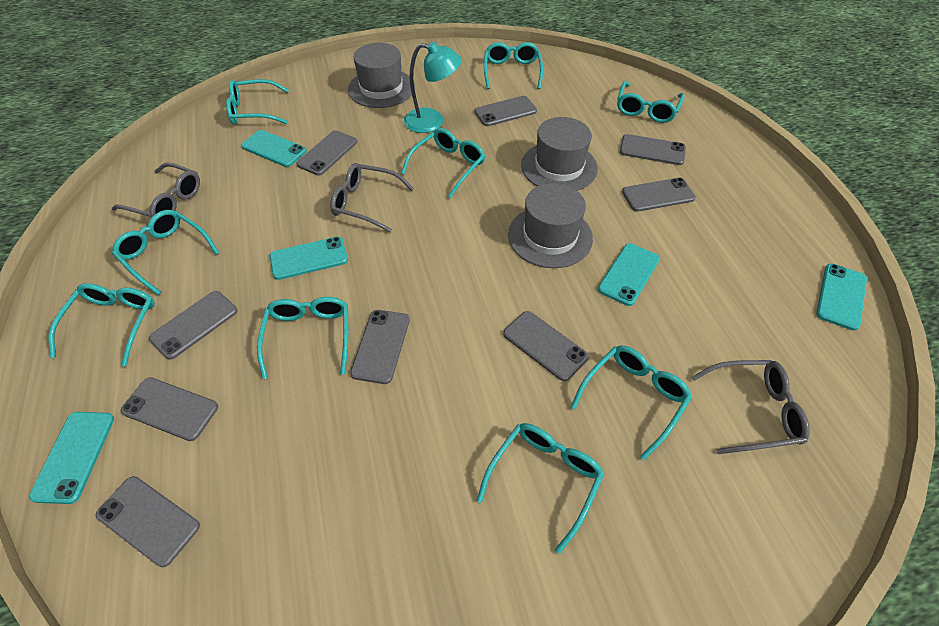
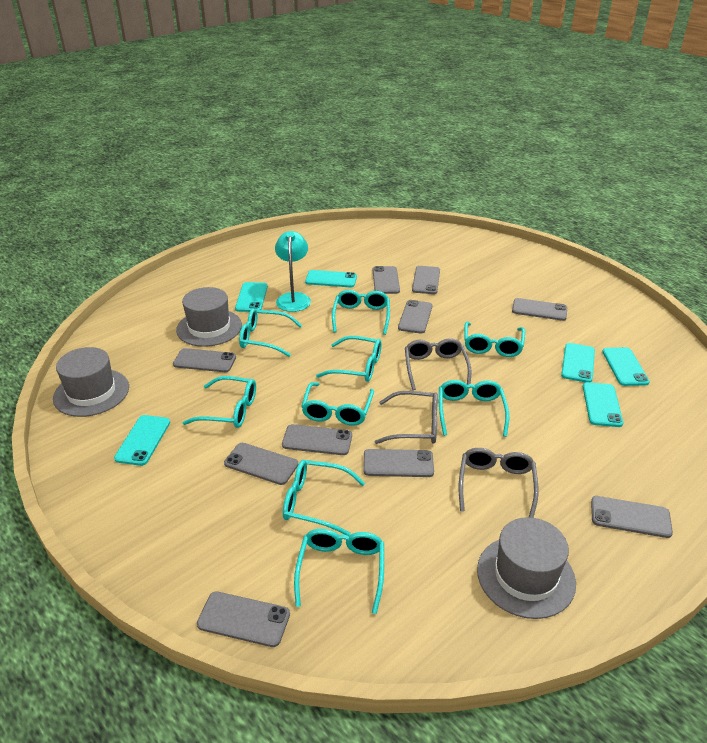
grey phone: 9 -> 10
turquoise phone: 5 -> 6

